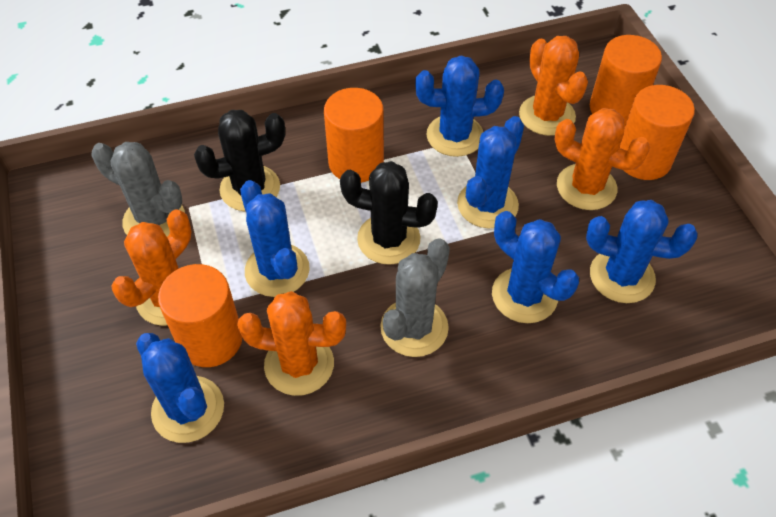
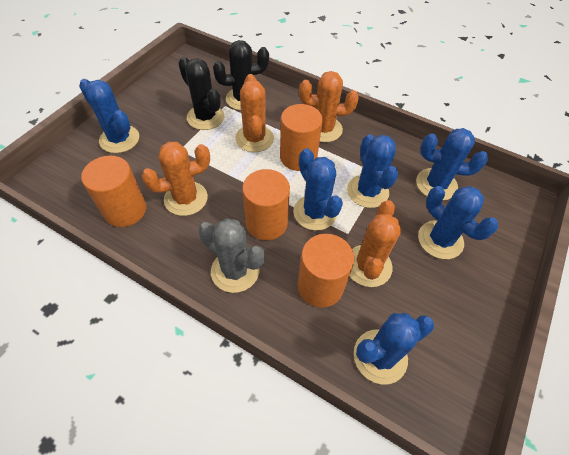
grey cactus: 2 -> 1

